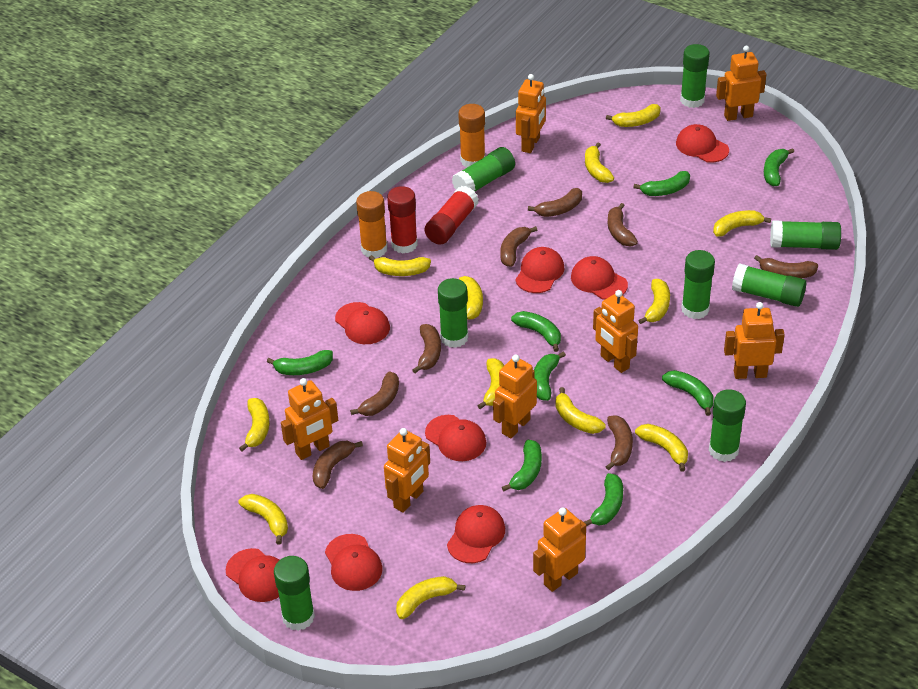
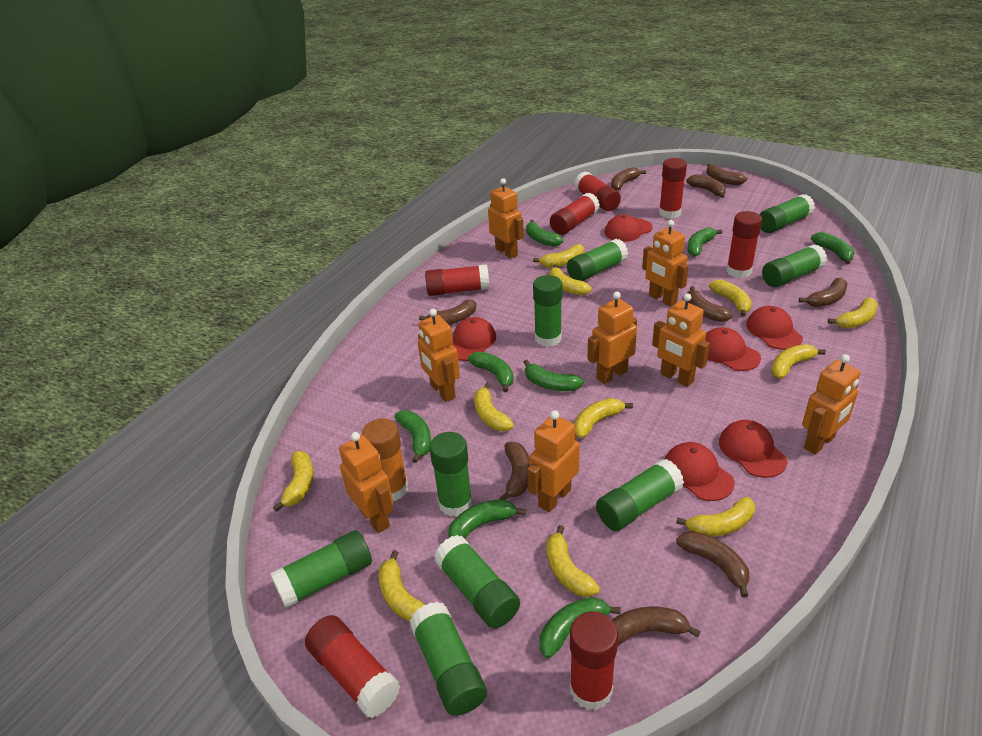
brown banana: 8 -> 9
green glue stick: 8 -> 9
orange glue stick: 2 -> 1
red cap: 8 -> 6
red glue stick: 2 -> 7
yellow banana: 12 -> 11

